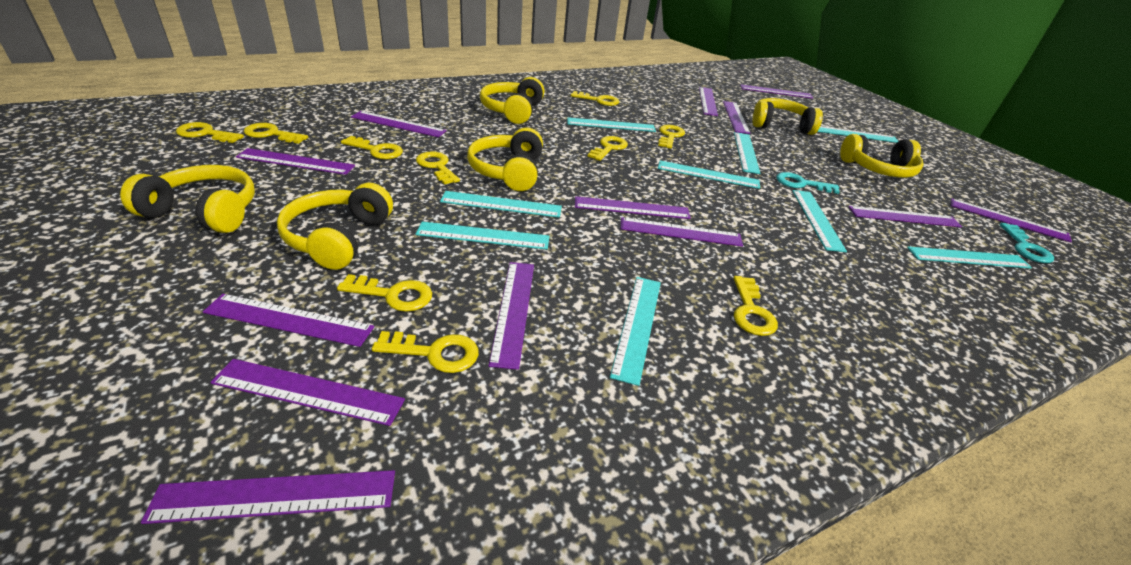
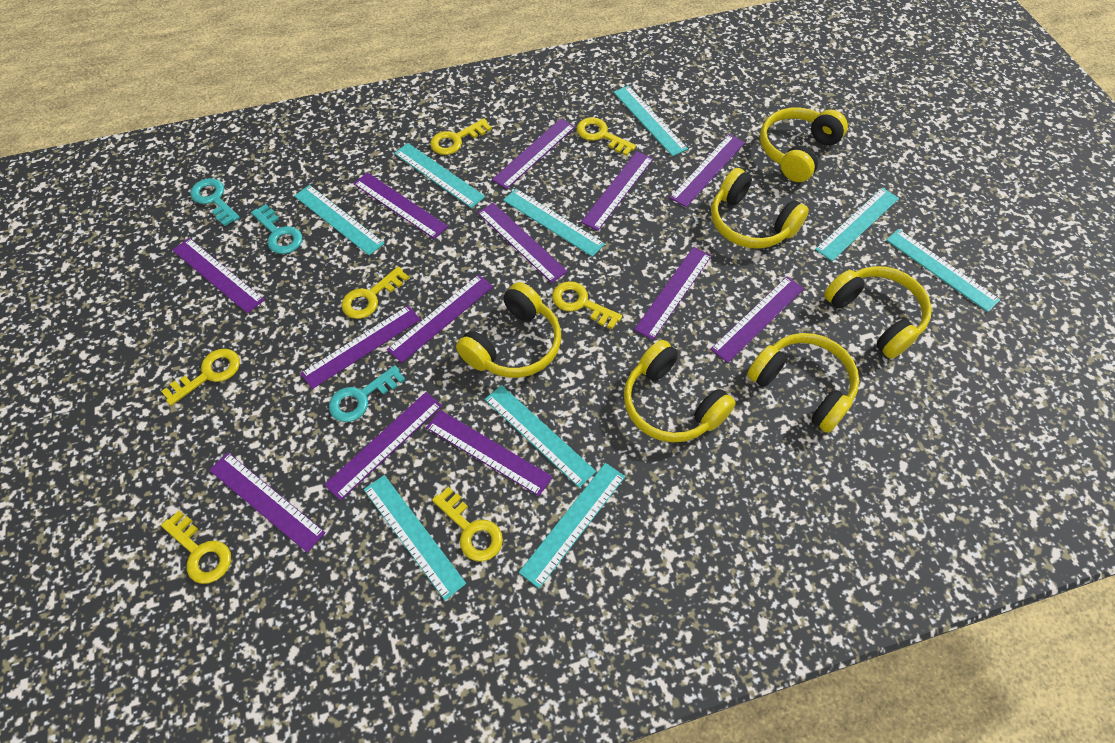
turquoise key: 2 -> 3
yellow key: 10 -> 7

